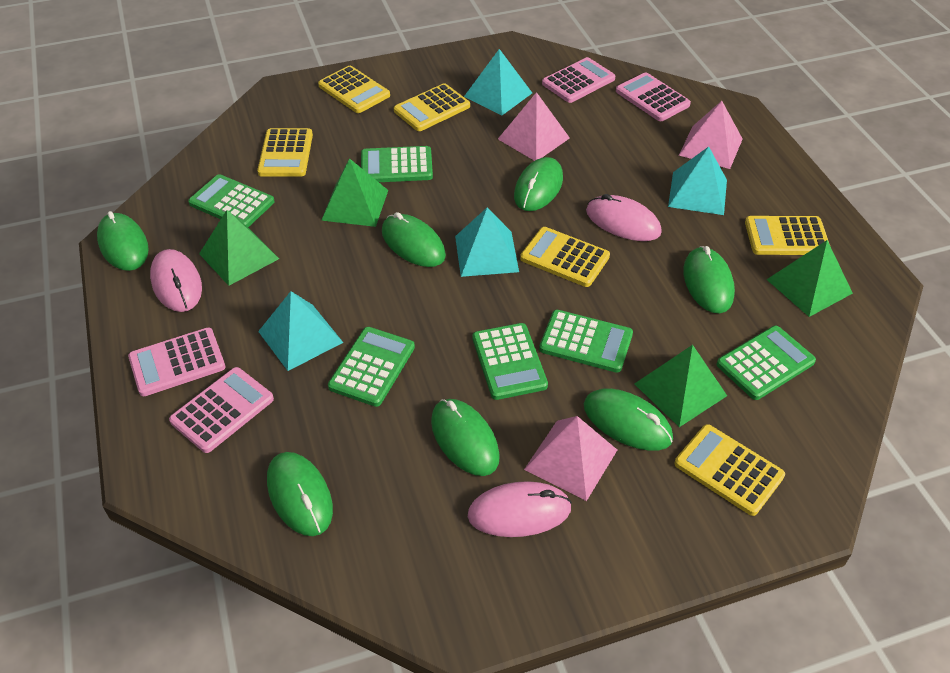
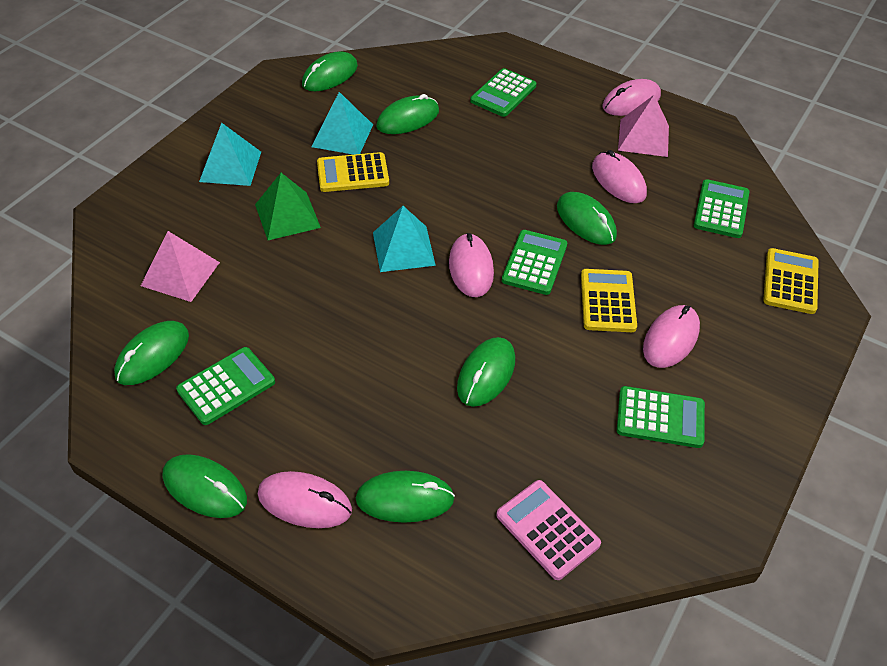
green calculator: 6 -> 5
green pyramid: 4 -> 1
pink calculator: 4 -> 1
pink mouse: 3 -> 5
pink pyramid: 3 -> 2
turquoise pyramid: 4 -> 3
yellow calculator: 6 -> 3

